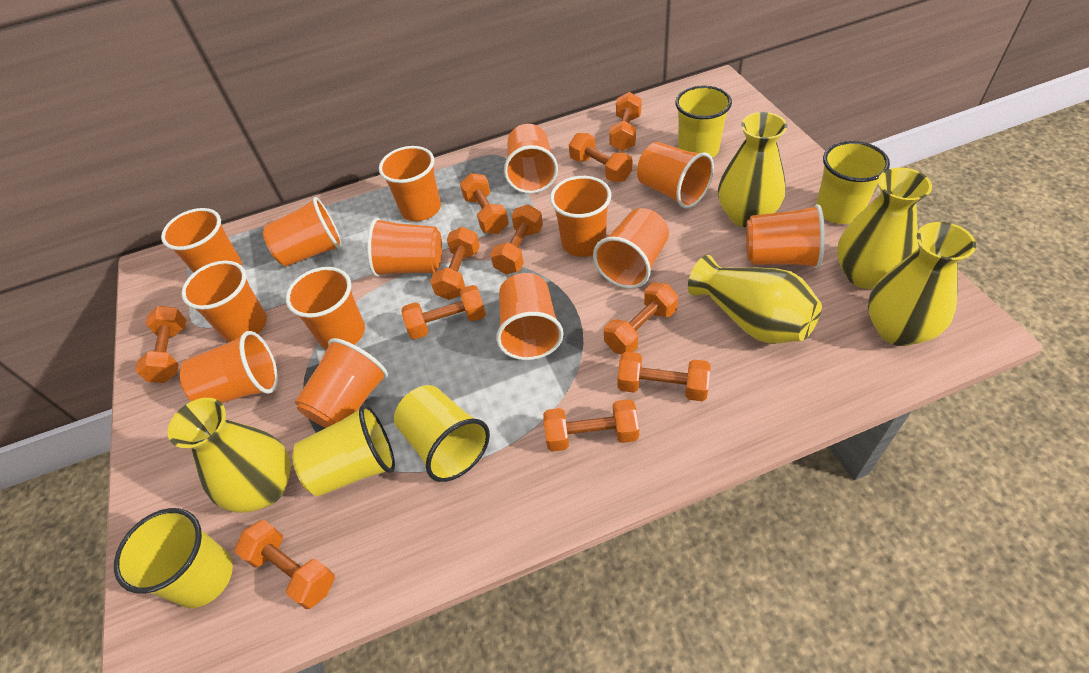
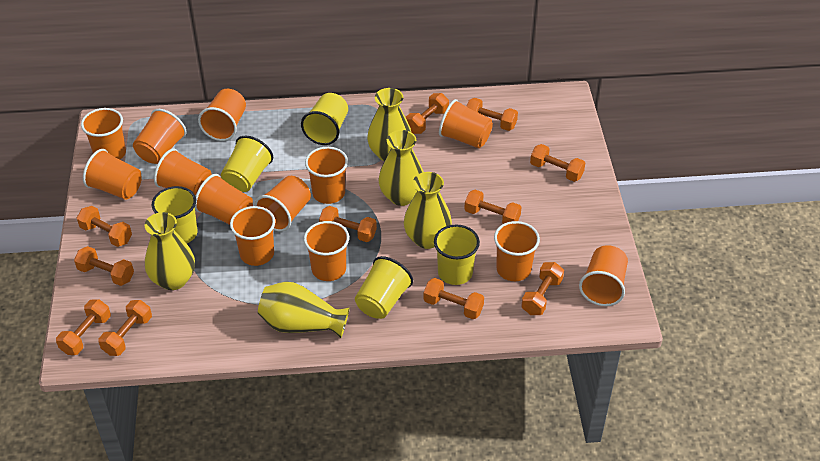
orange cup: 14 -> 13

